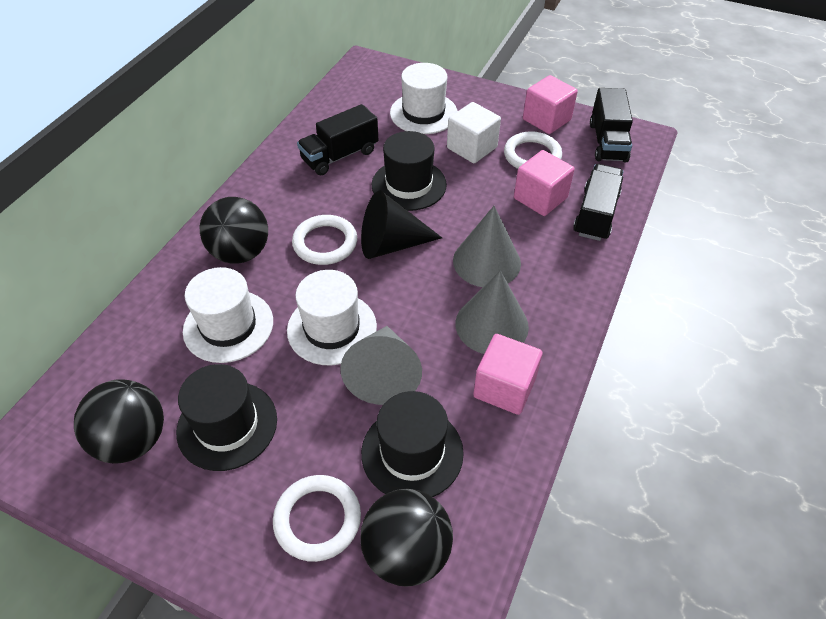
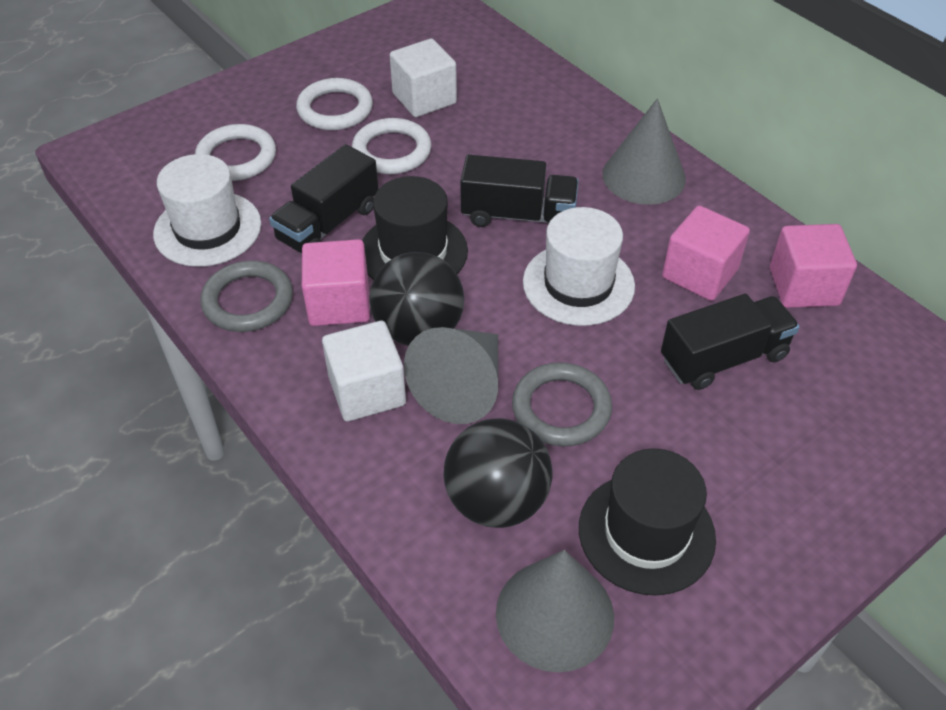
black ball: 3 -> 2
black cone: 1 -> 0
black hat: 3 -> 2
grey ring: 0 -> 2
white cube: 1 -> 2
white hat: 3 -> 2

